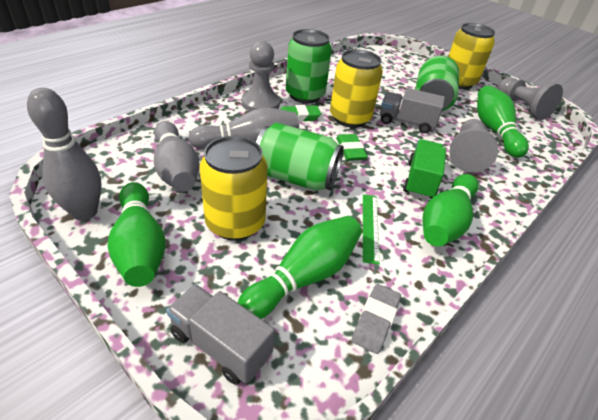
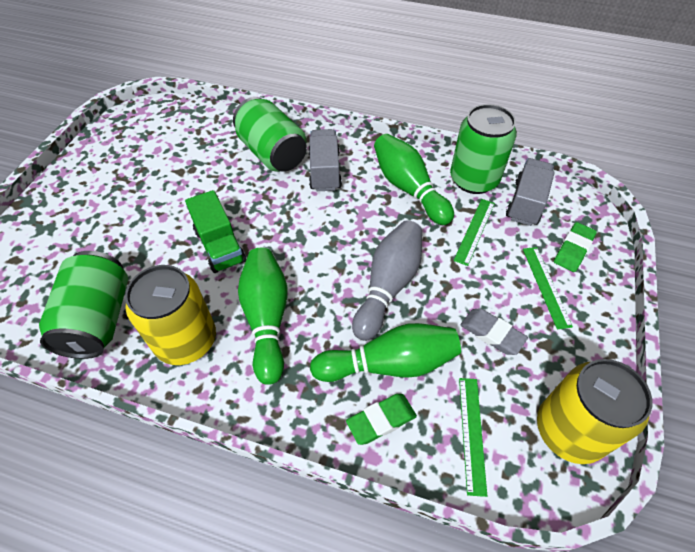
green bowling pin: 4 -> 3
green ruler: 1 -> 3
grey bowling pin: 3 -> 1
grey pawn: 3 -> 0
yellow can: 3 -> 2

